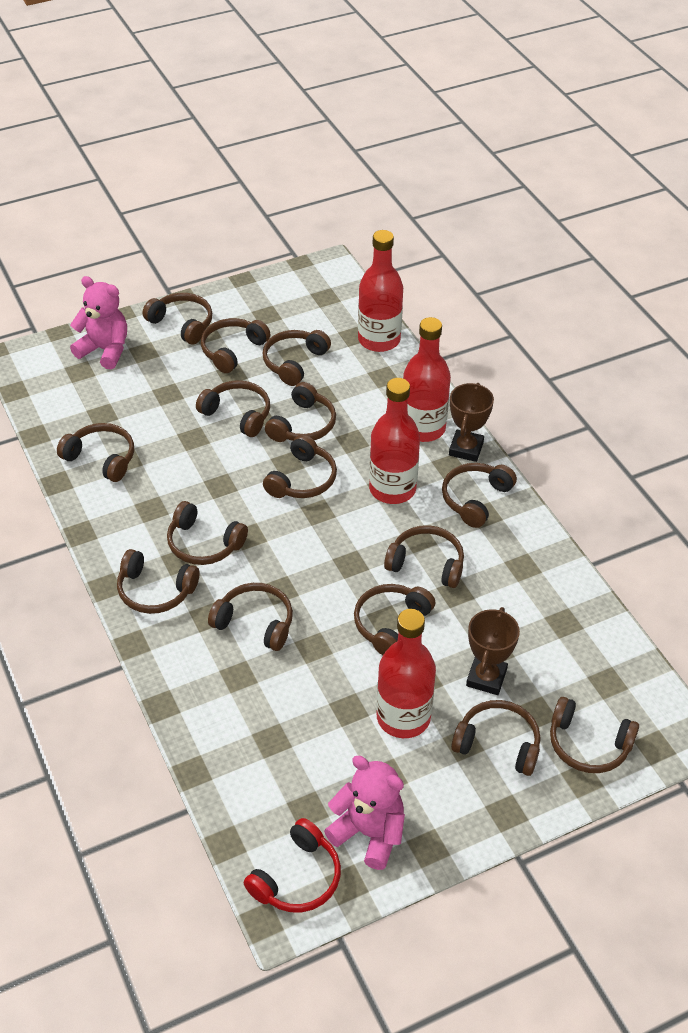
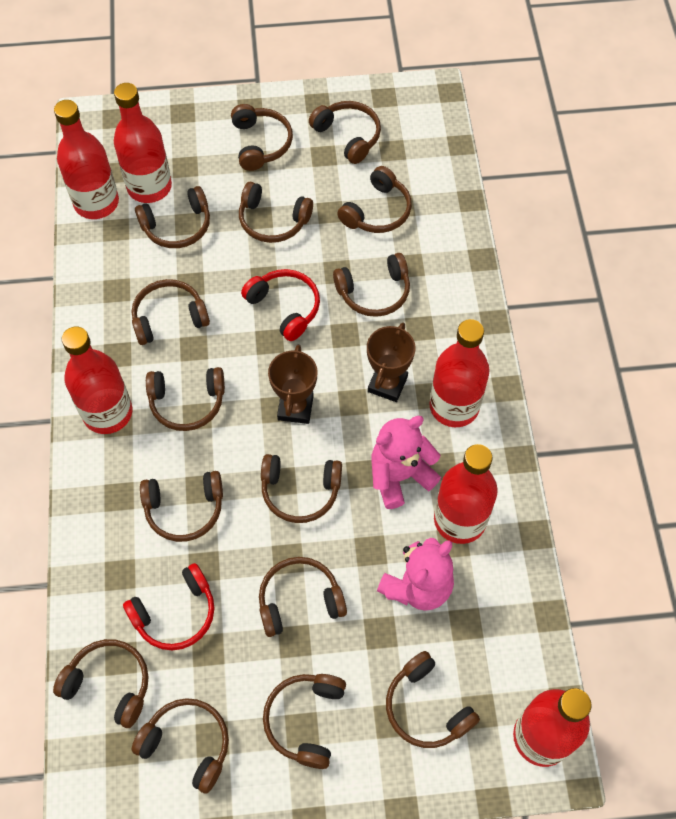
red bottle: 4 -> 6
red headphones: 1 -> 2

